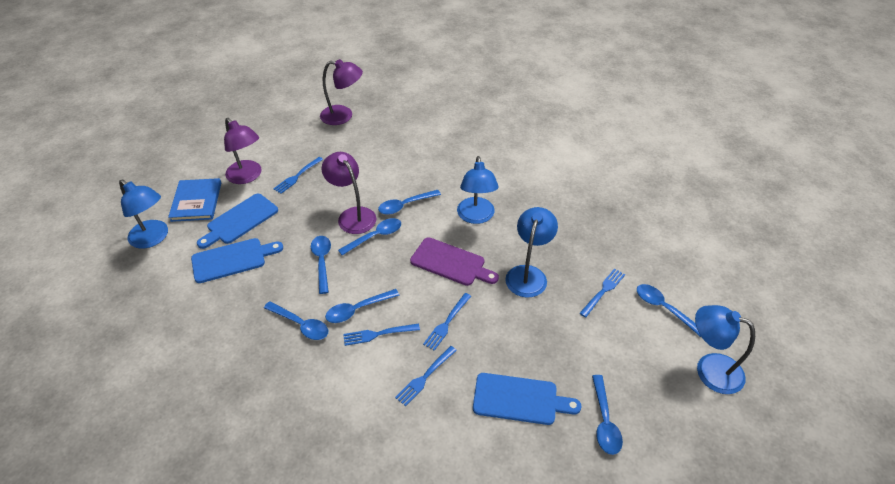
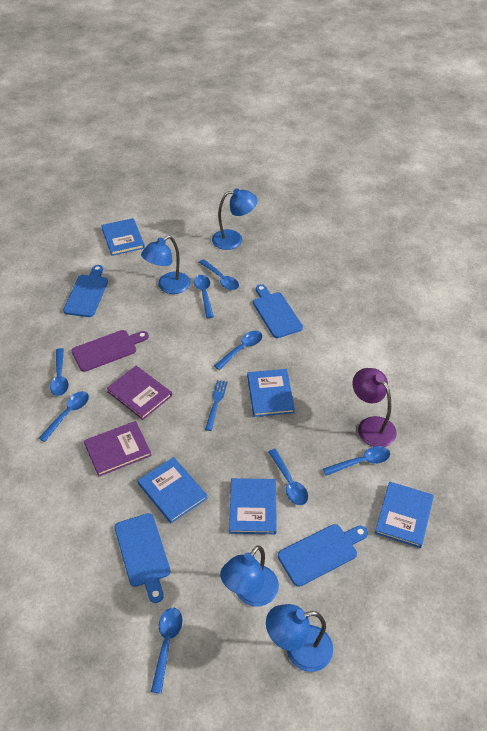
blue book: 1 -> 5
blue cutting board: 3 -> 4
blue fork: 5 -> 1
blue spoon: 7 -> 8
purple book: 0 -> 2
purple lamp: 3 -> 1

